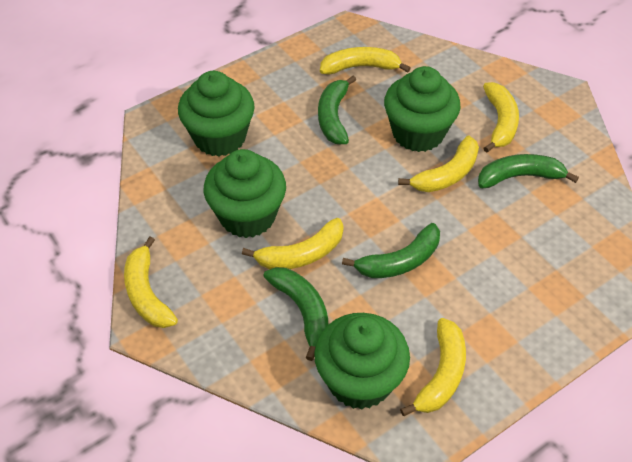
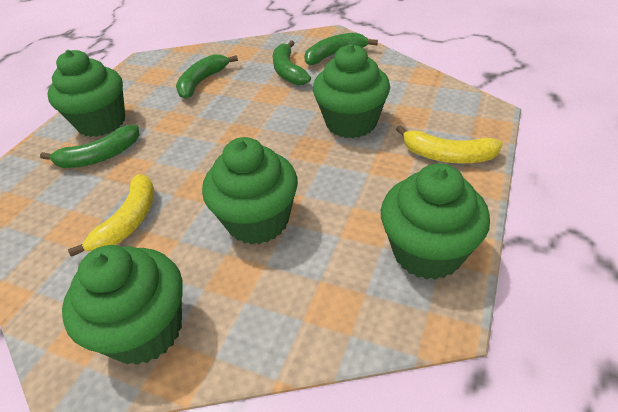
green cupcake: 4 -> 5
yellow banana: 6 -> 2

